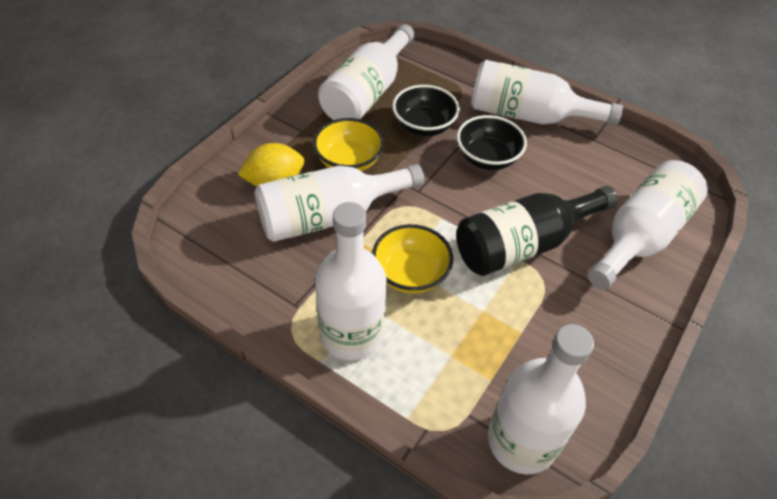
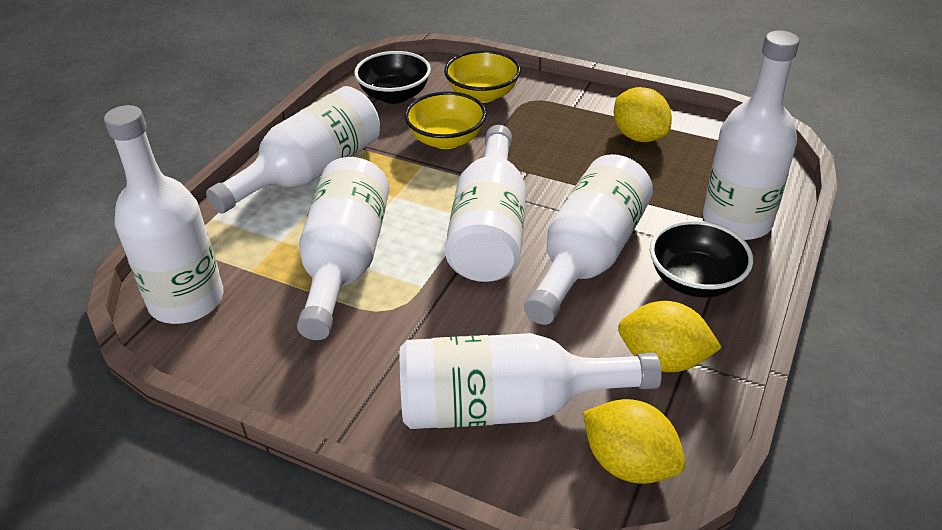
black bottle: 1 -> 0
white bottle: 6 -> 7
yellow lemon: 1 -> 3

